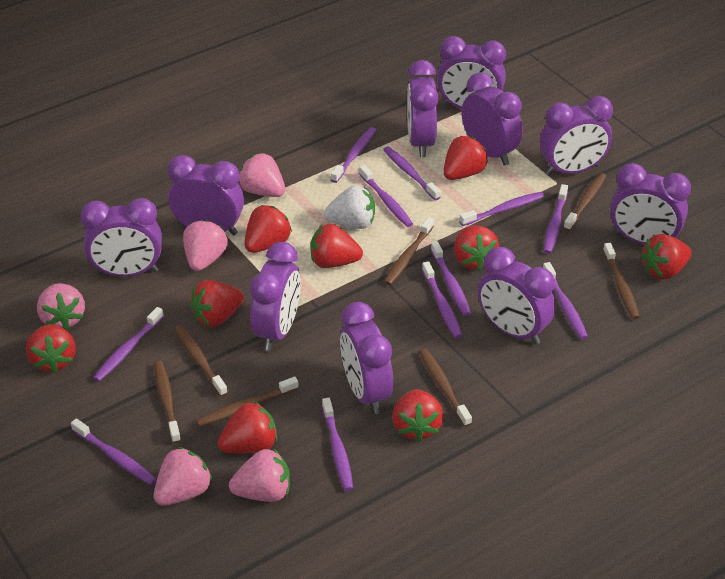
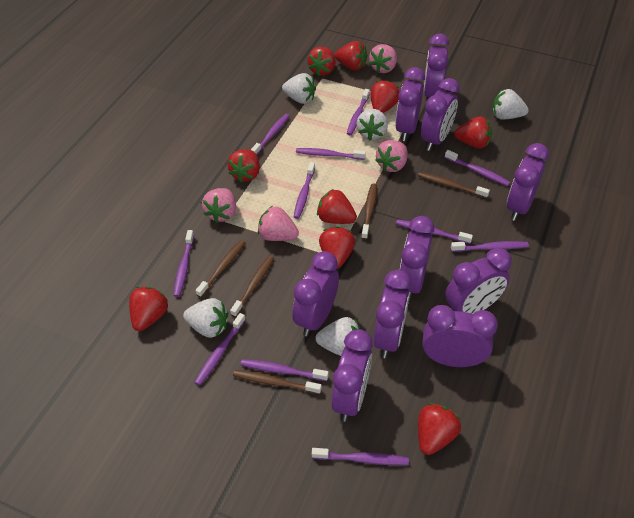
brown toothbrush: 7 -> 5
pink strawberry: 5 -> 4
white strawberry: 1 -> 5

